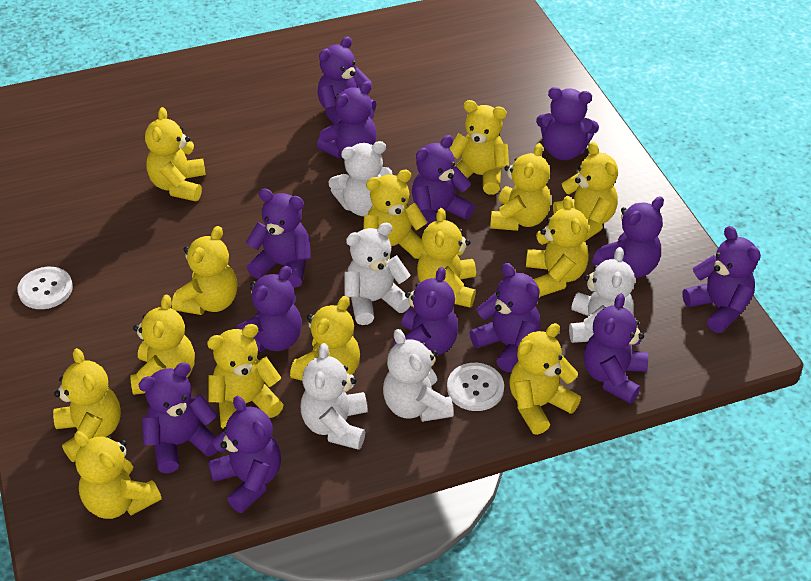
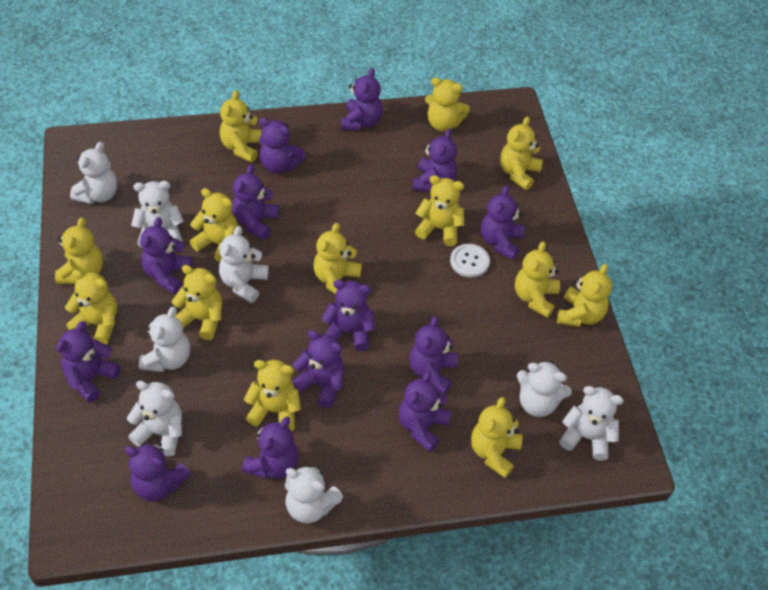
white button: 2 -> 1
white teddy bear: 5 -> 8
yellow teddy bear: 14 -> 13

